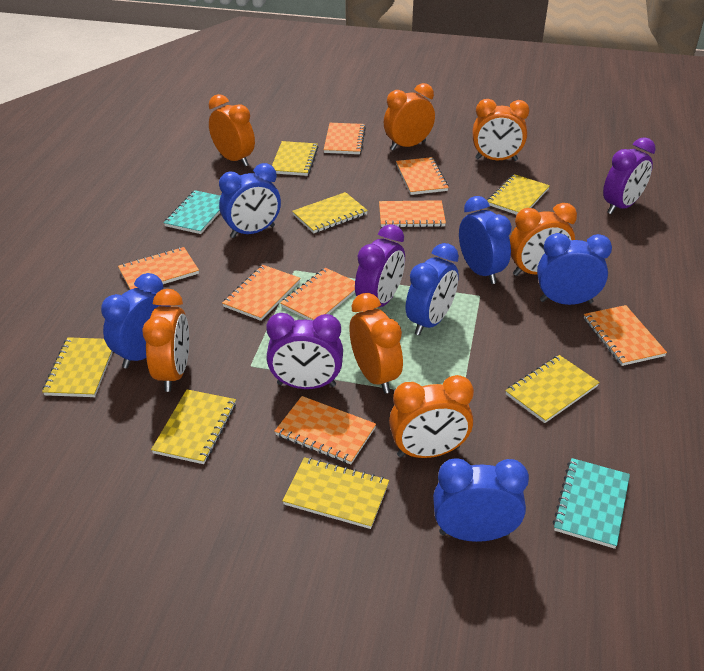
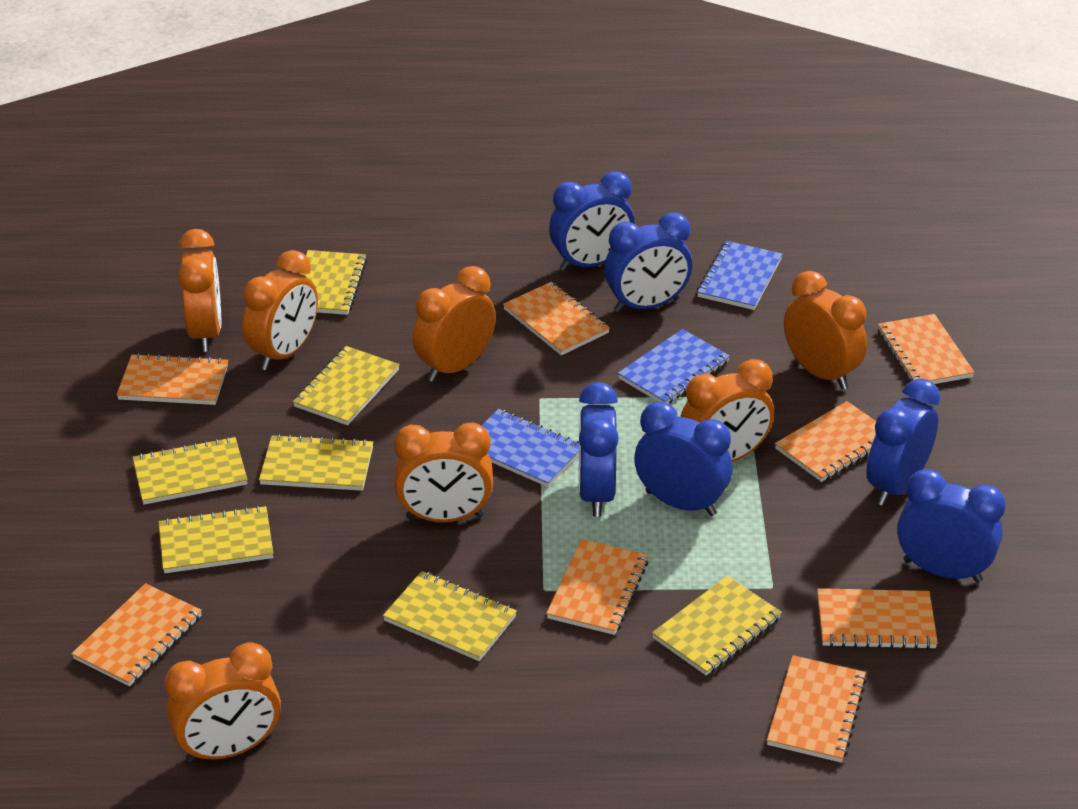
blue notebook: 0 -> 3
purple clock: 3 -> 0
turquoise notebook: 2 -> 0

